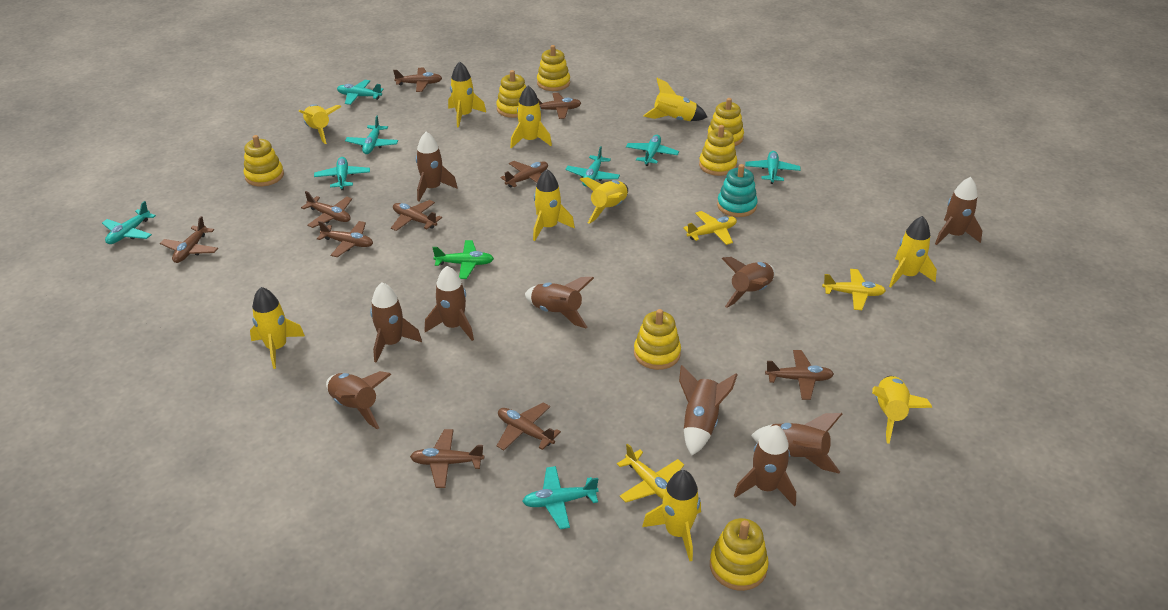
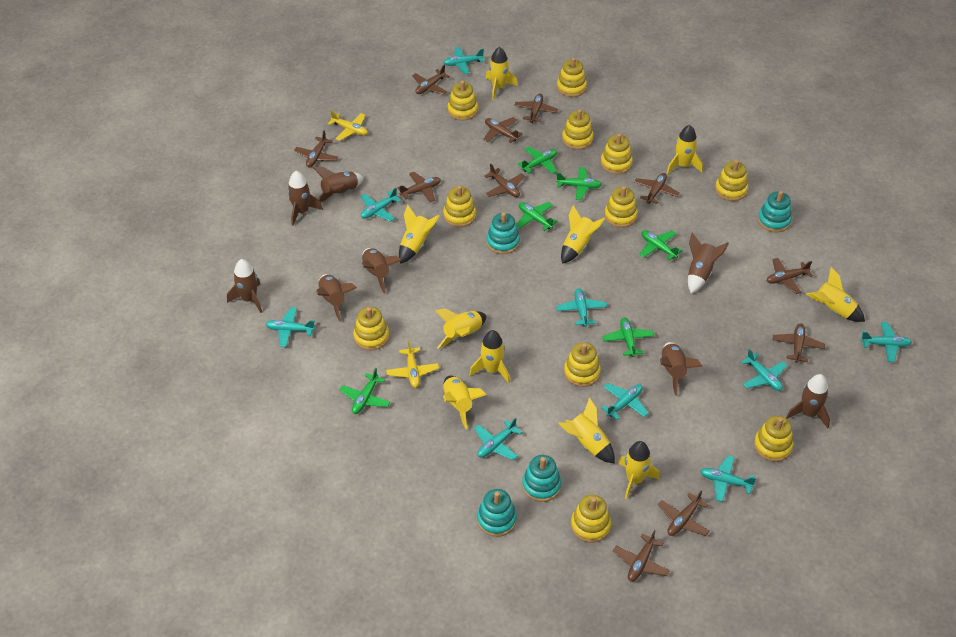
brown plane: 10 -> 11
brown rocket: 10 -> 8
green plane: 1 -> 6
turquoise plane: 8 -> 9
turquoise stacking toy: 1 -> 4
yellow plane: 3 -> 2
yellow stacking toy: 7 -> 11

